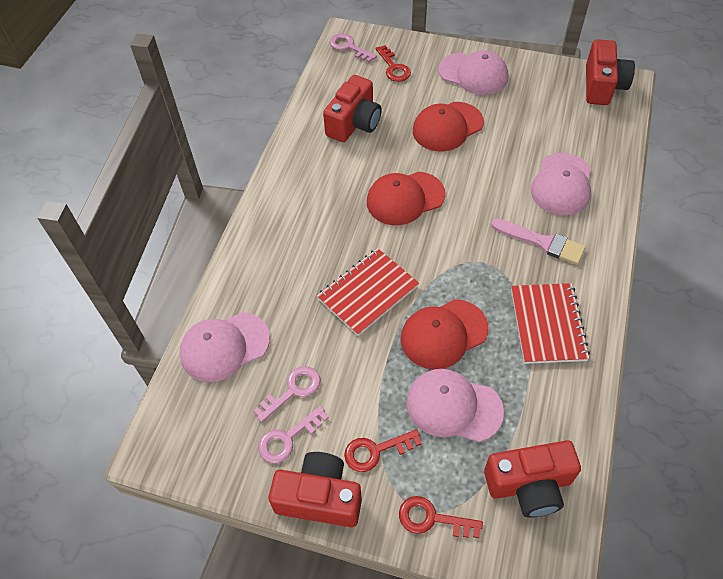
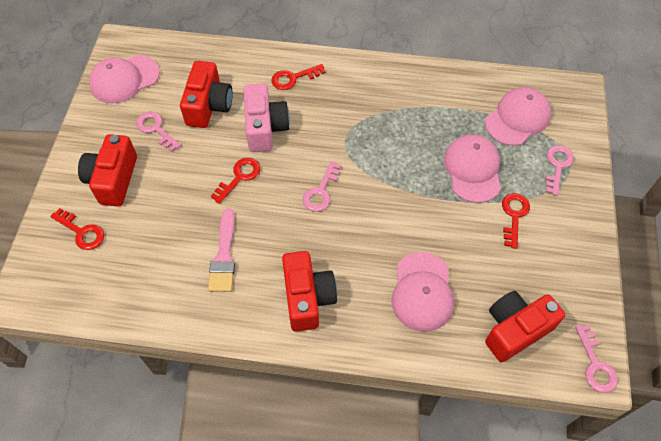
pink camera: 0 -> 1
pink key: 3 -> 4
red cap: 3 -> 0
red key: 3 -> 4
red notebook: 2 -> 0

